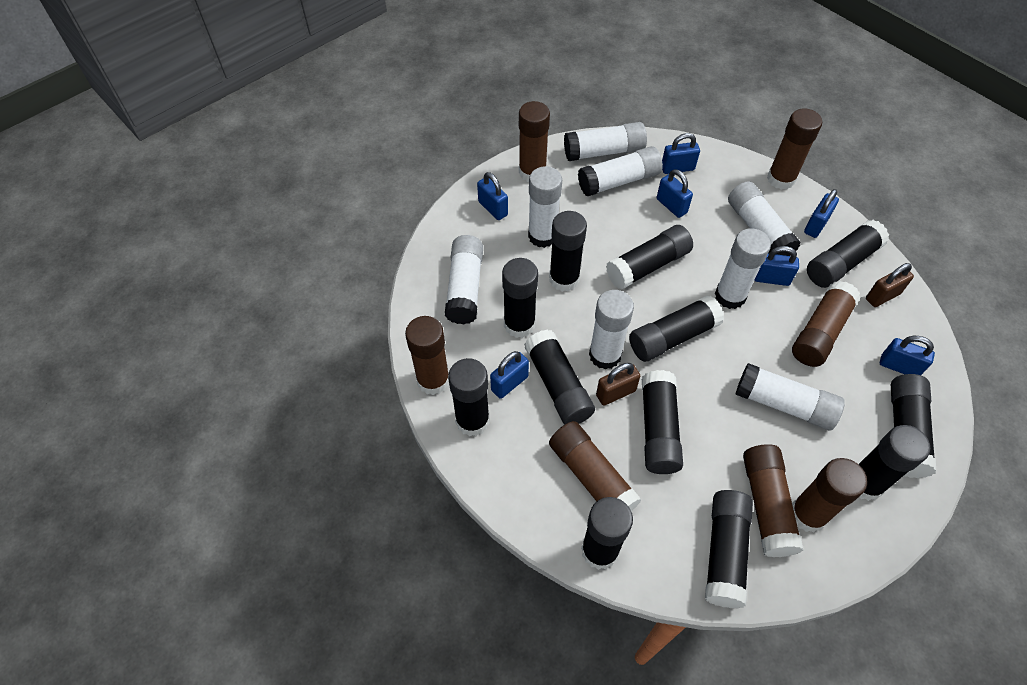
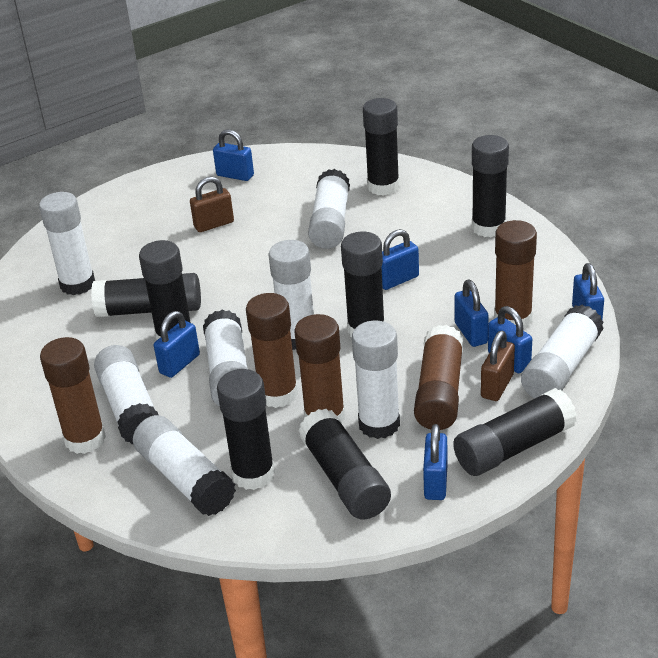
black glue stick: 12 -> 8
brown glue stick: 7 -> 5

